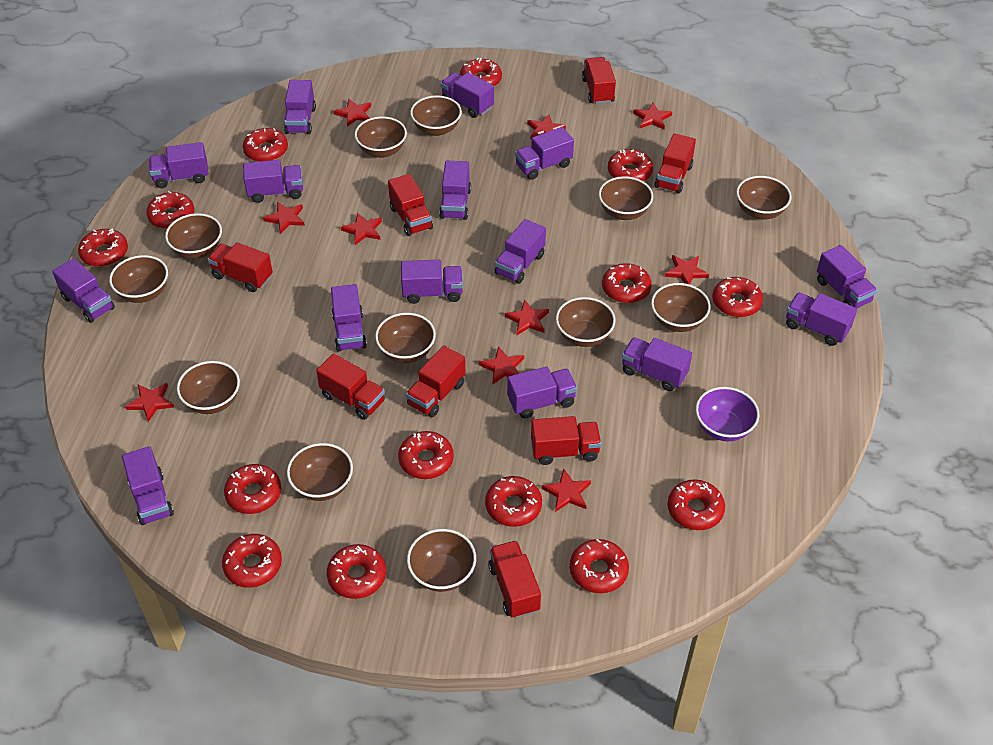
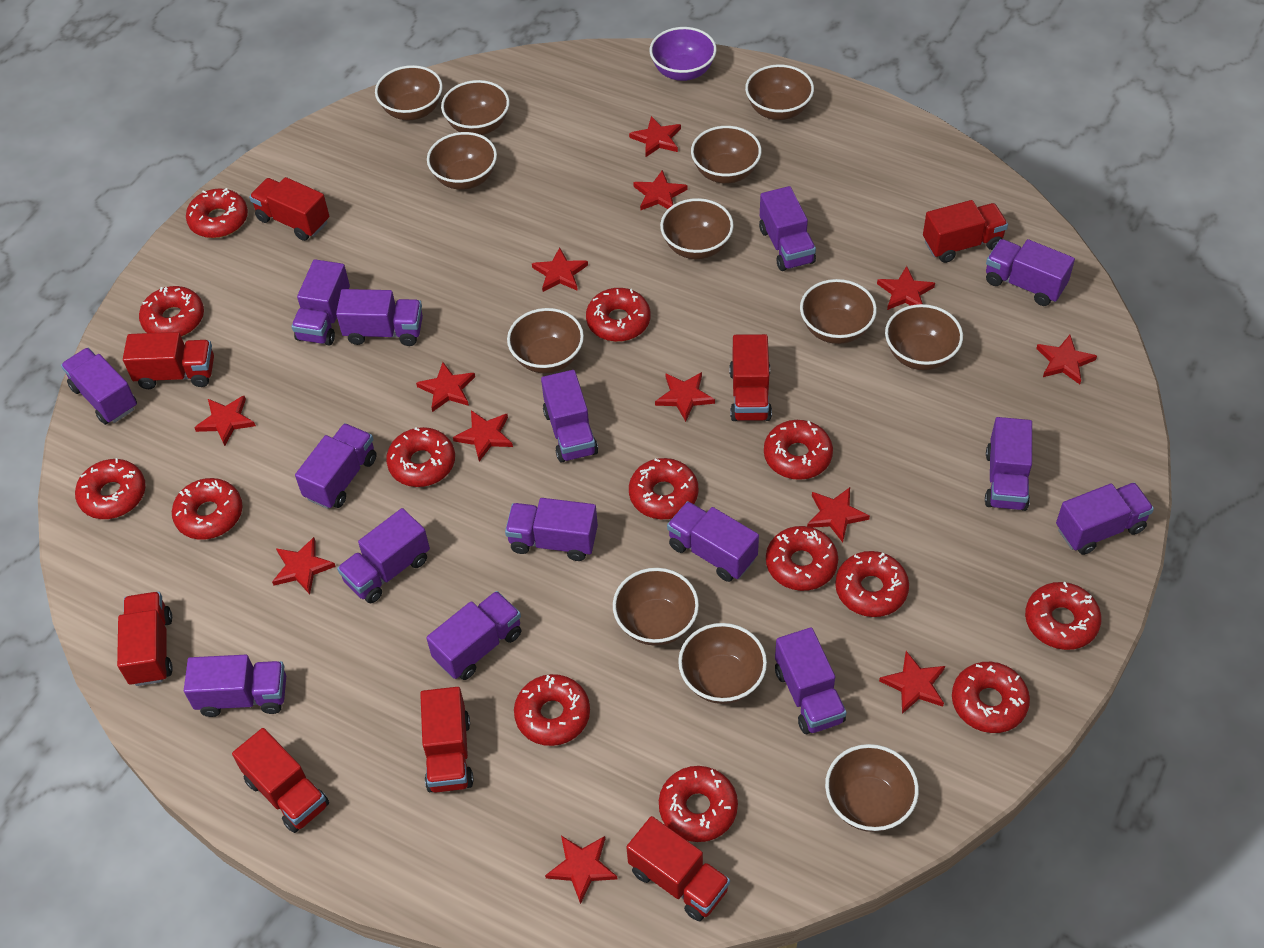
red star: 10 -> 13

